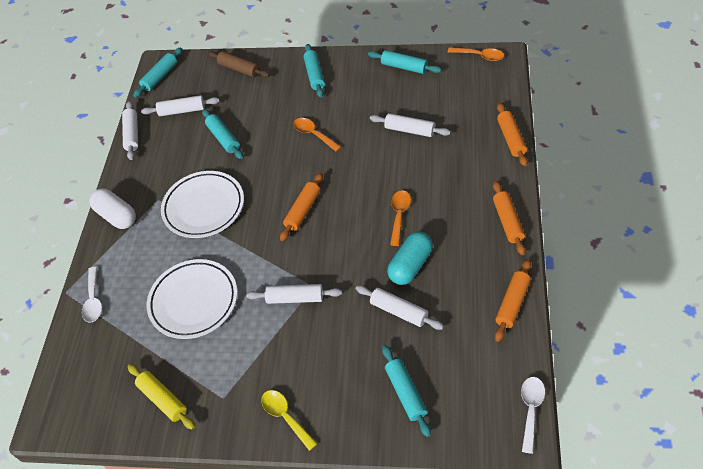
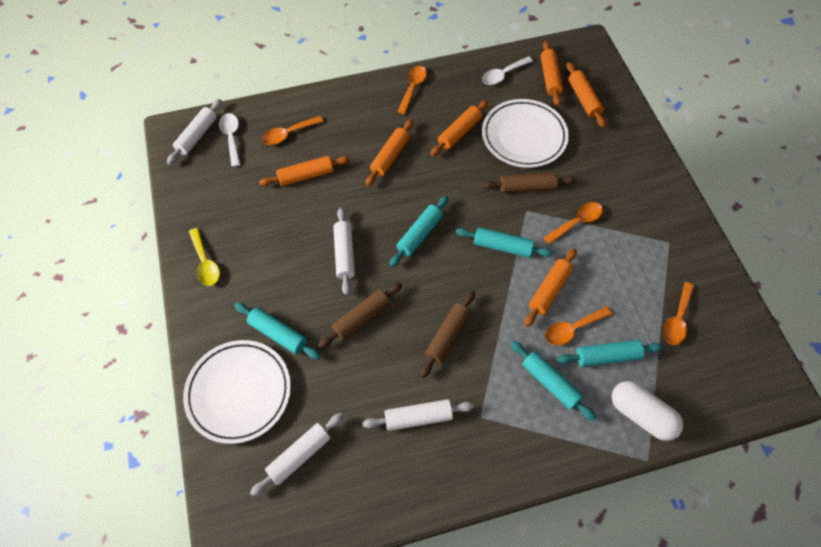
brown rolling pin: 1 -> 3
orange rolling pin: 4 -> 6
orange spoon: 3 -> 5
turquoise capsule: 1 -> 0
white rolling pin: 5 -> 4
yellow rolling pin: 1 -> 0

